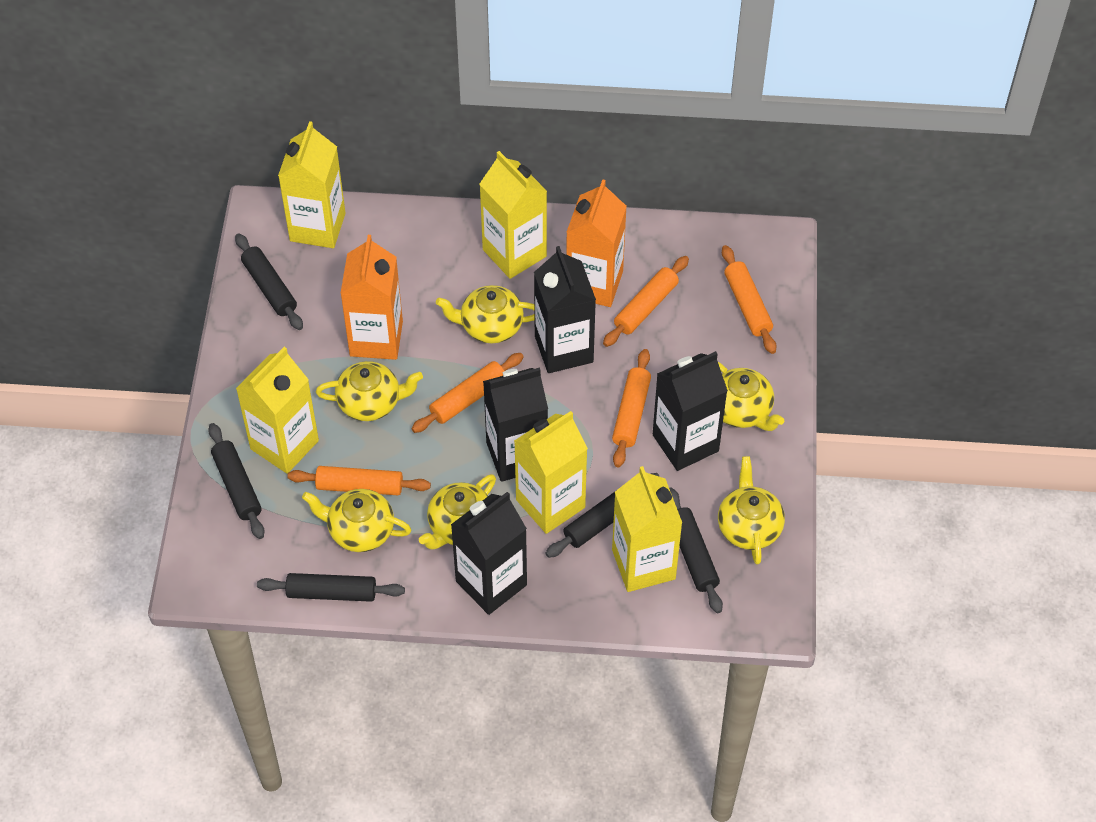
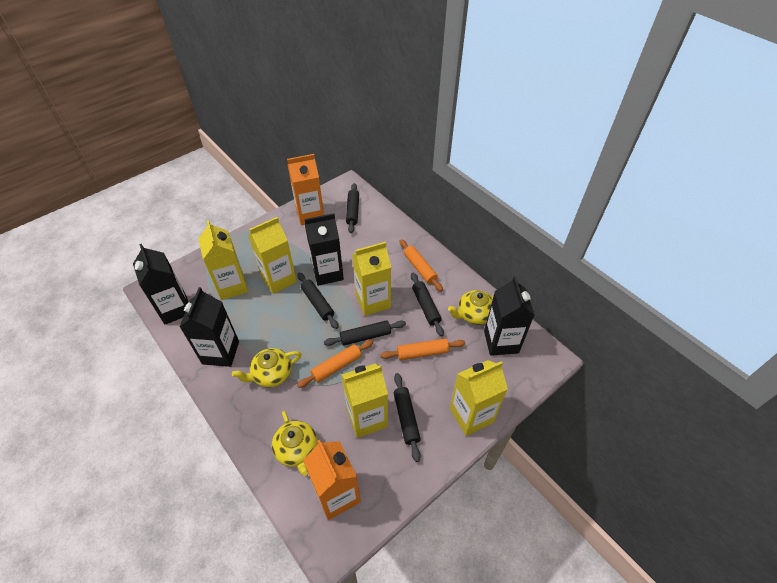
orange rolling pin: 5 -> 3
yellow teapot: 6 -> 3

